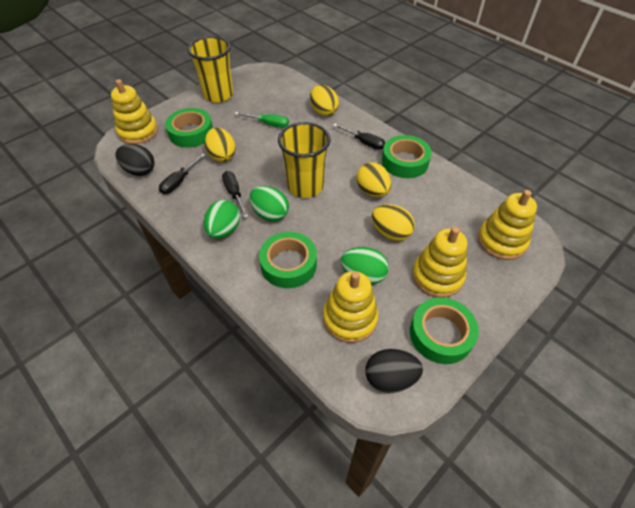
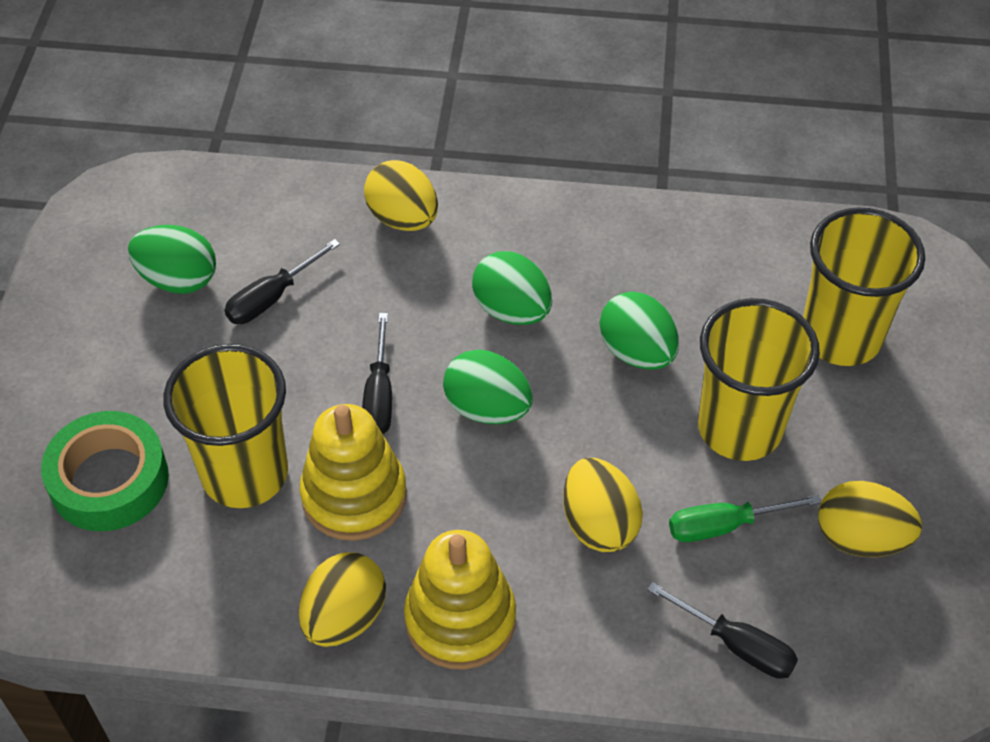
black egg: 2 -> 0
green egg: 3 -> 4
green tape: 4 -> 1
yellow cup: 2 -> 3
yellow stacking toy: 4 -> 2

